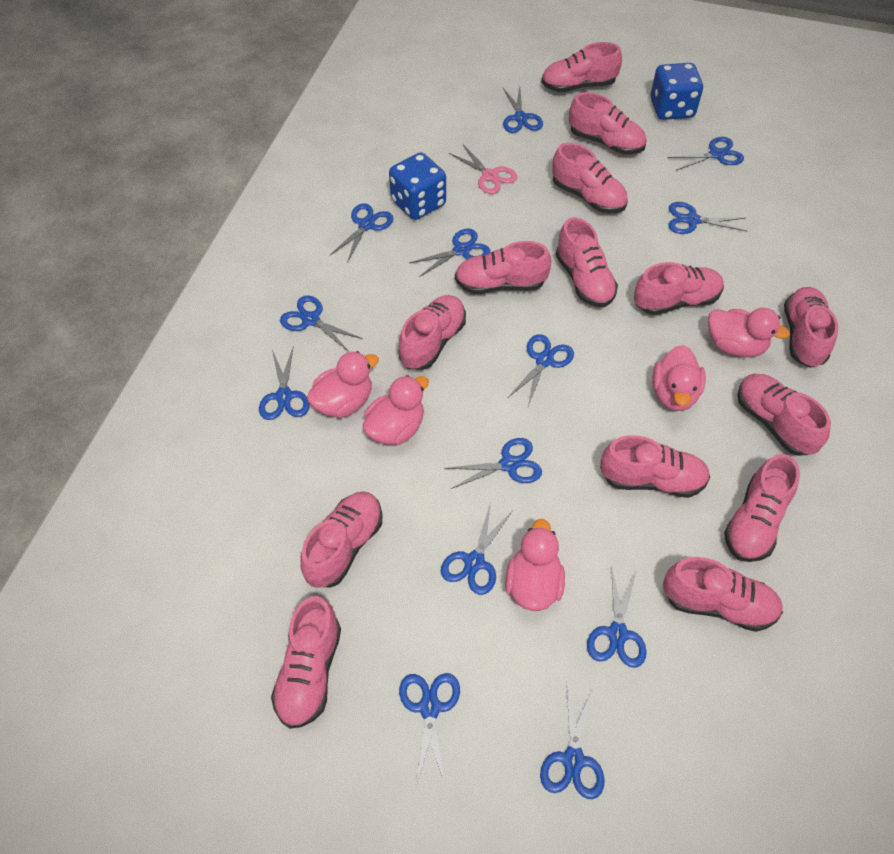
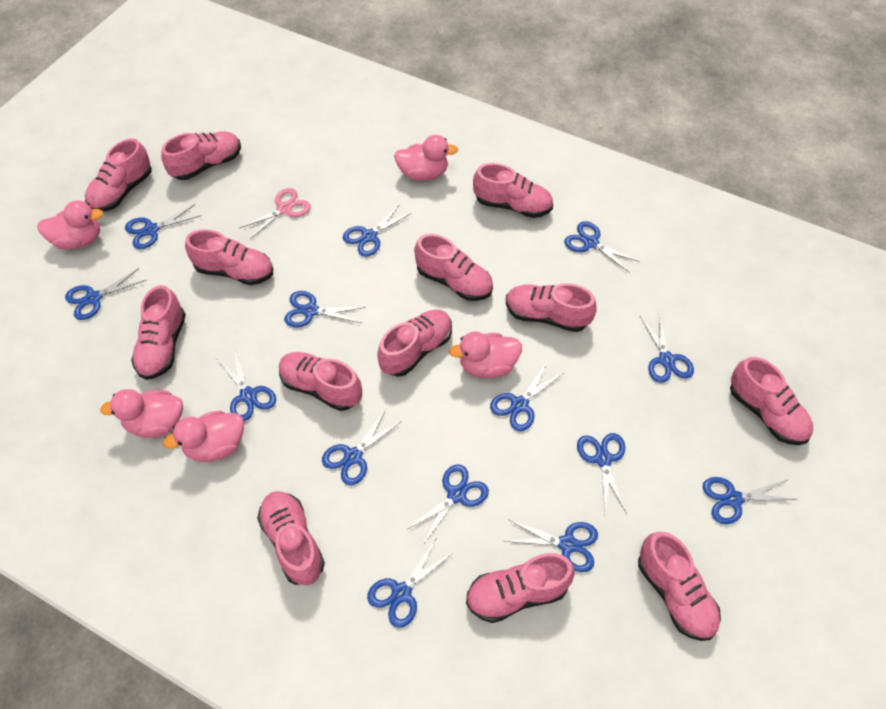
blue dice: 2 -> 0
blue scissors: 13 -> 14
pink shoe: 14 -> 13

